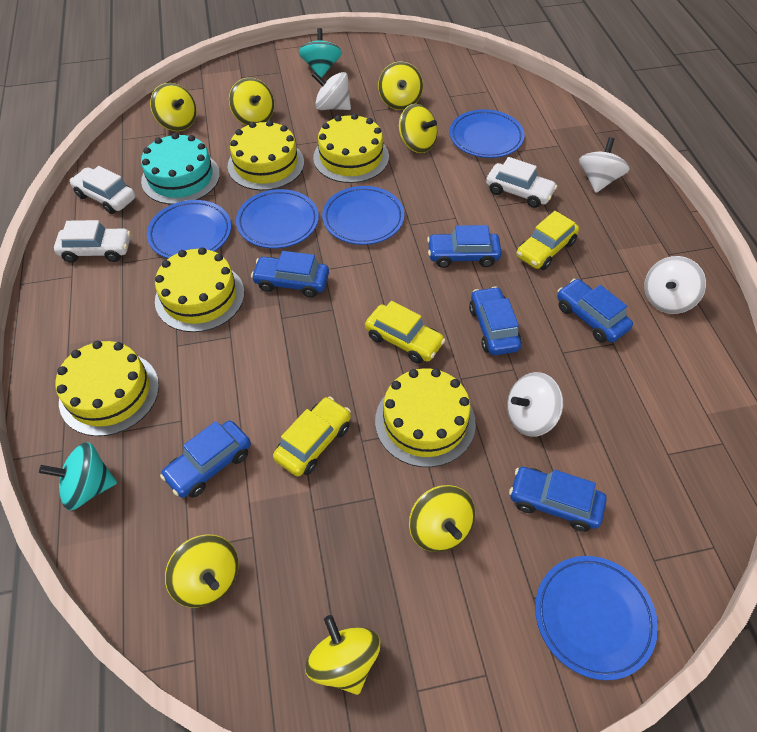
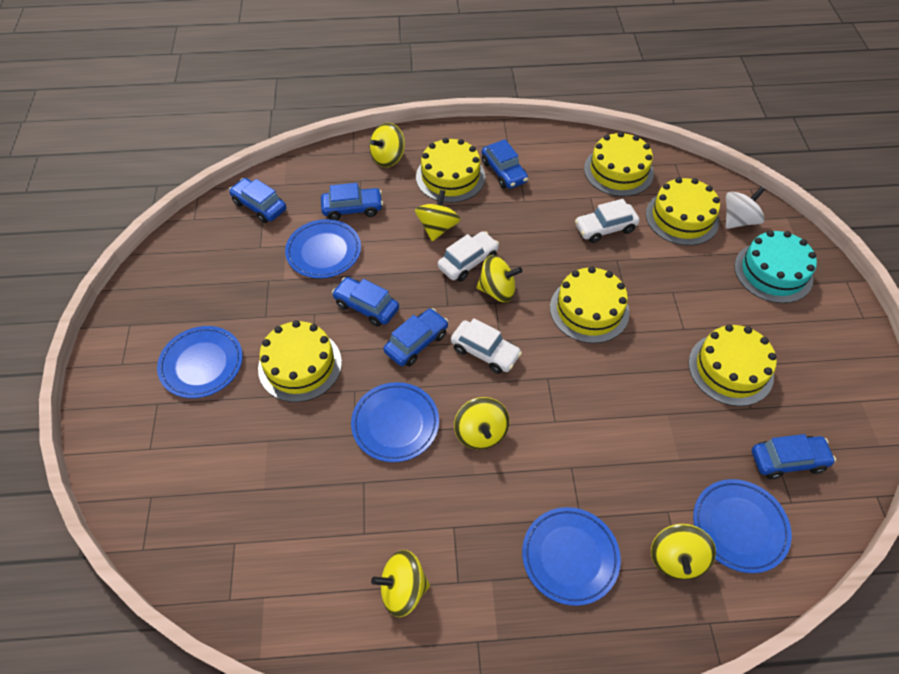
turquoise spinning top: 2 -> 0
white spinning top: 4 -> 1
yellow cake: 5 -> 6
yellow car: 3 -> 0
yellow spinning top: 7 -> 6

